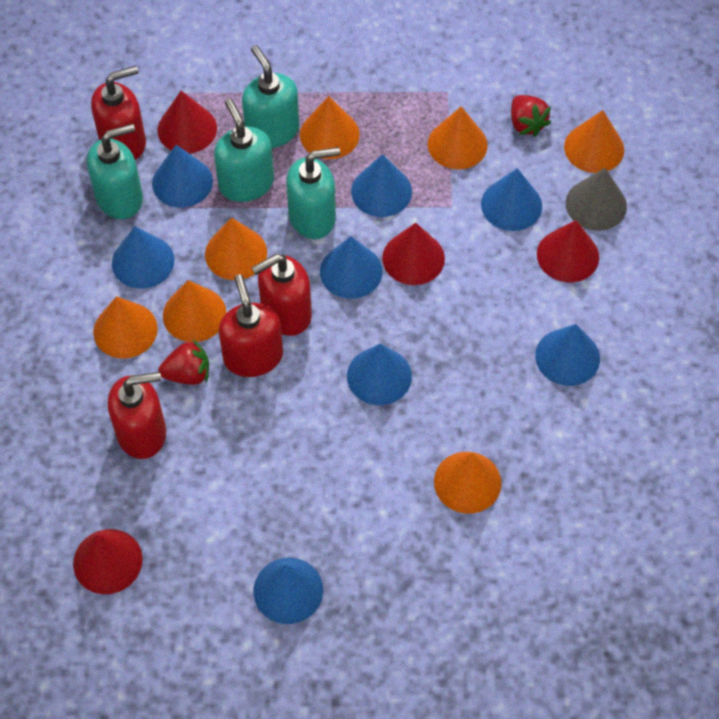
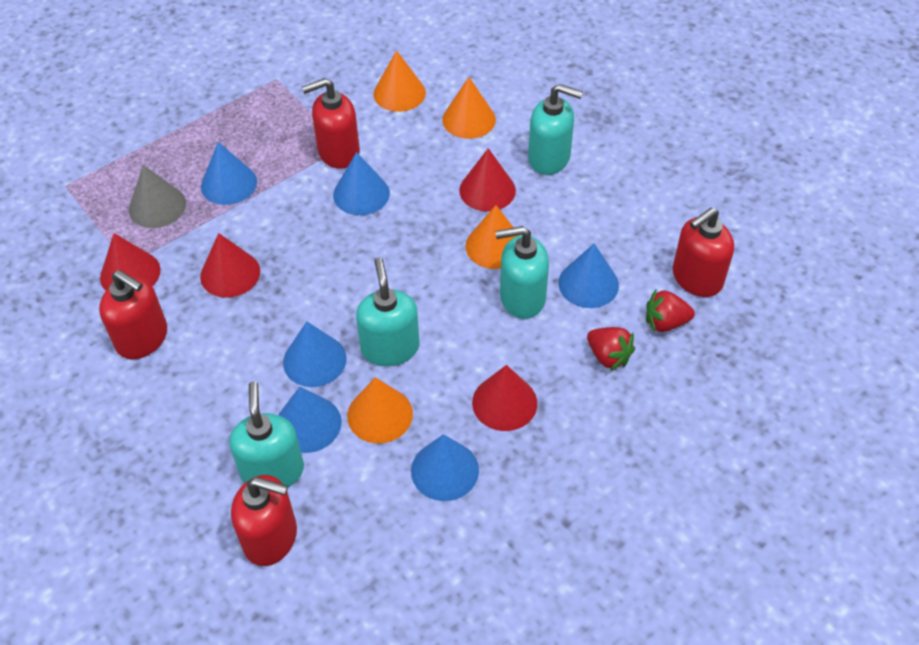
blue cone: 8 -> 6
orange cone: 7 -> 4

